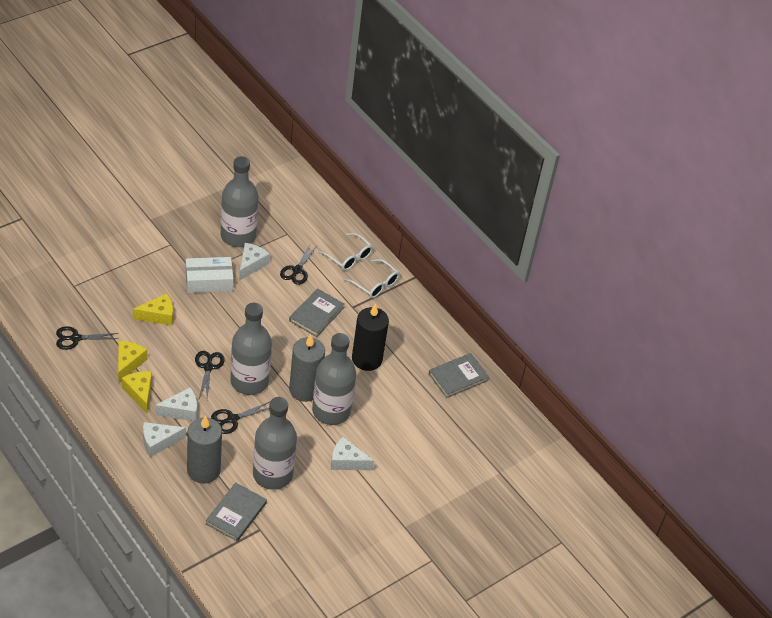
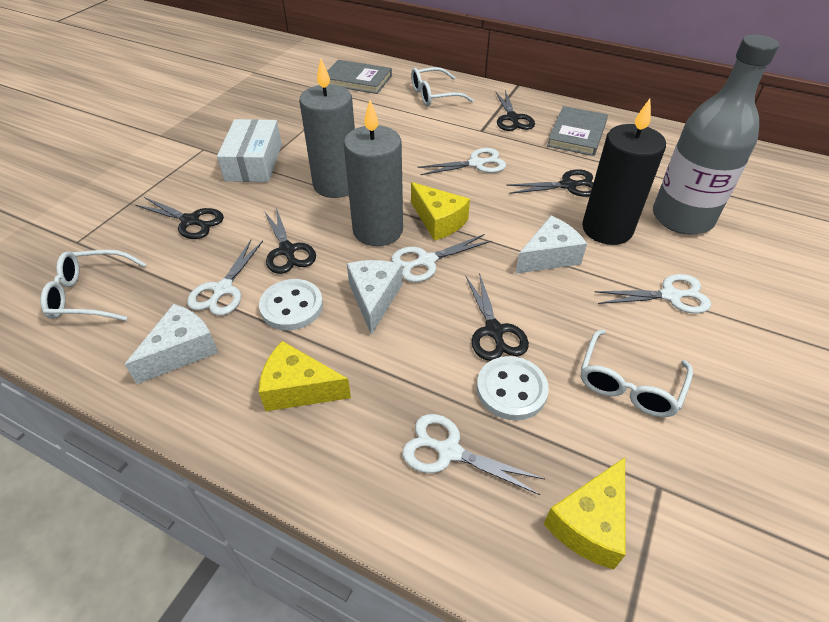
black scissors: 4 -> 5
grey book: 3 -> 2
grey bottle: 4 -> 1
white button: 0 -> 2
white cheese: 4 -> 3
white glasses: 2 -> 3
white scissors: 0 -> 5

